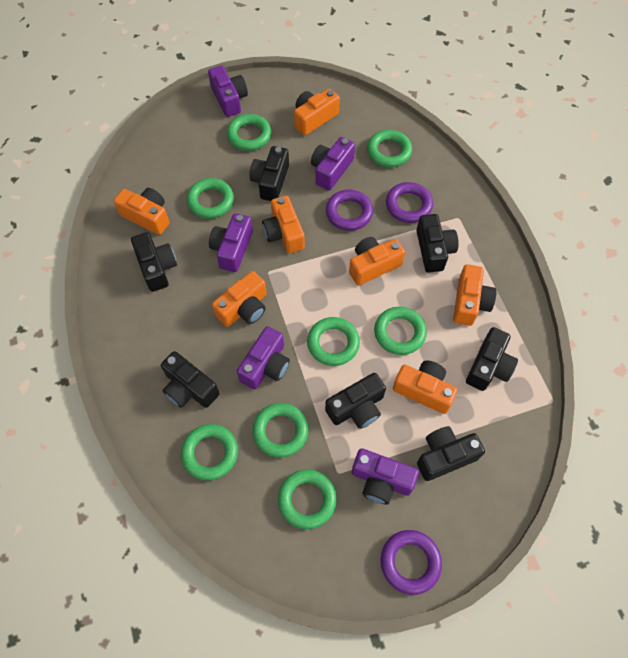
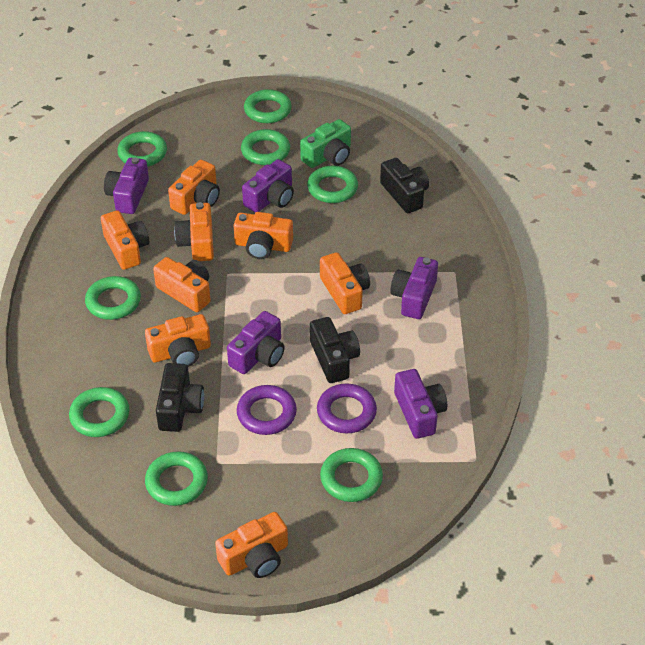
black camera: 7 -> 3
green camera: 0 -> 1
orange camera: 7 -> 8
purple ring: 3 -> 2

